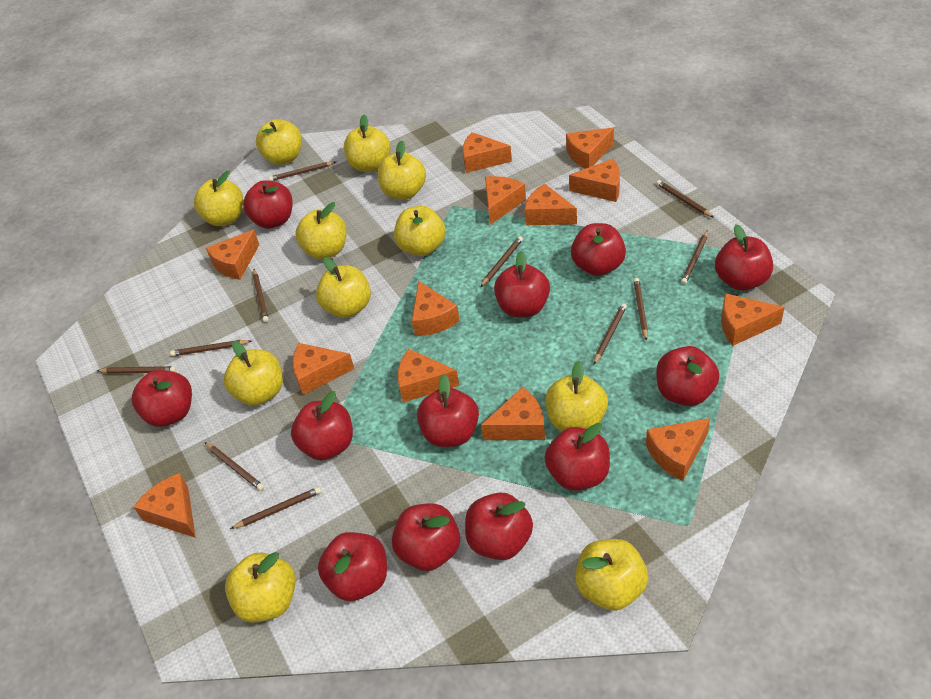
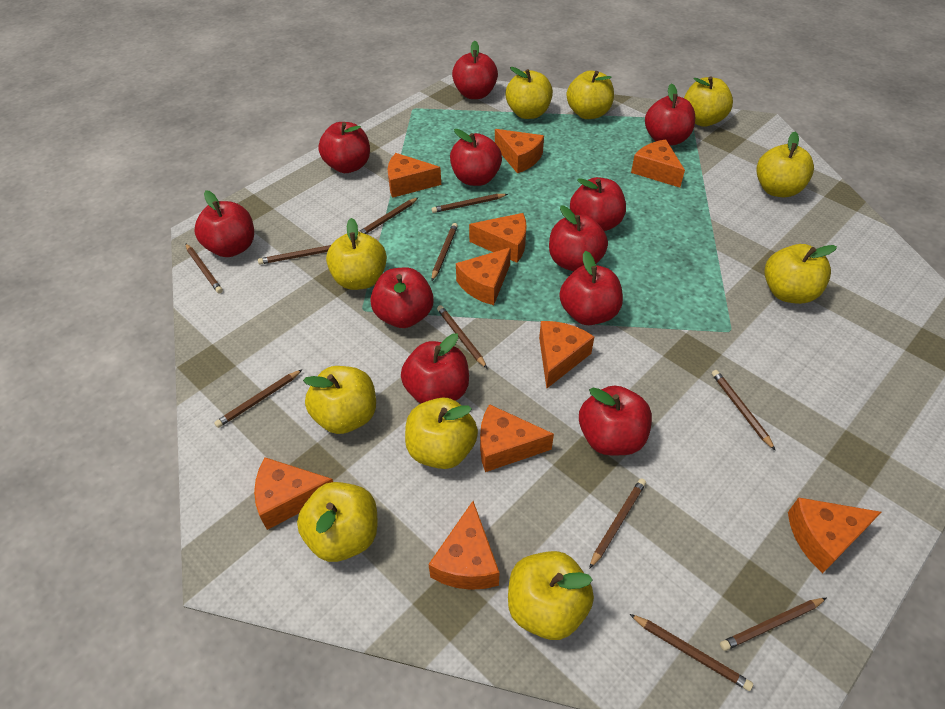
orange cheese: 13 -> 10
red apple: 12 -> 11
yellow apple: 11 -> 10

